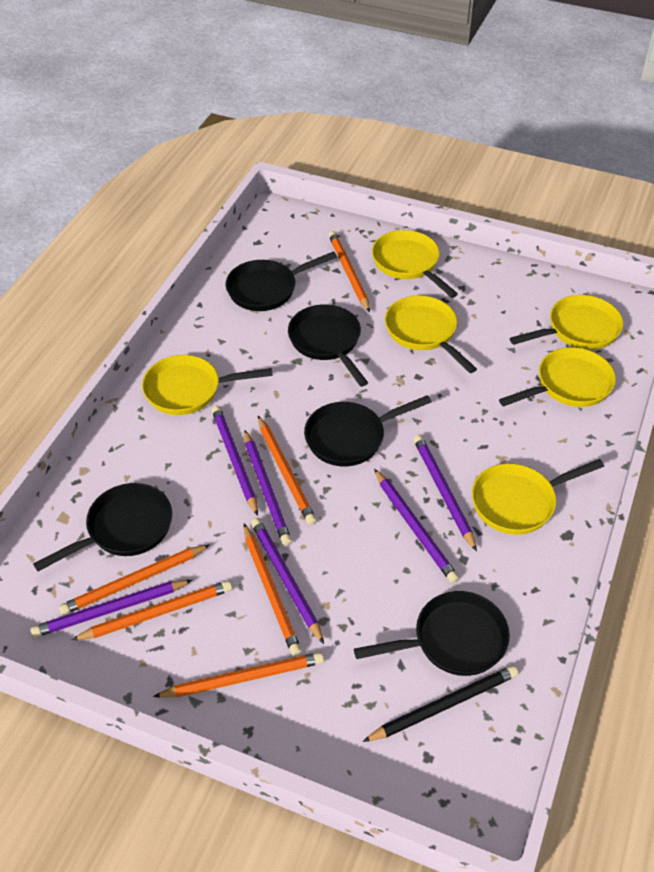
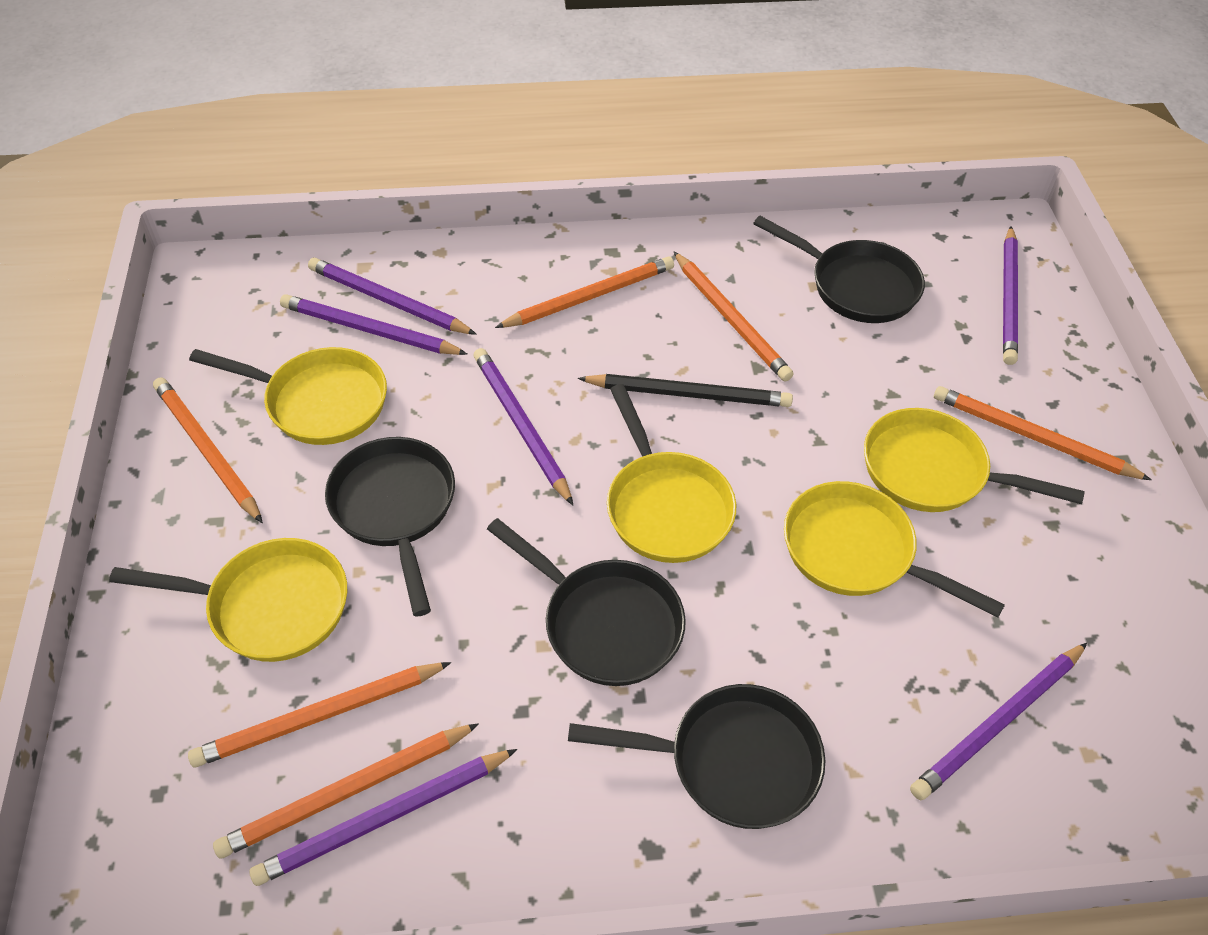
black pan: 5 -> 4
yellow pan: 6 -> 5

